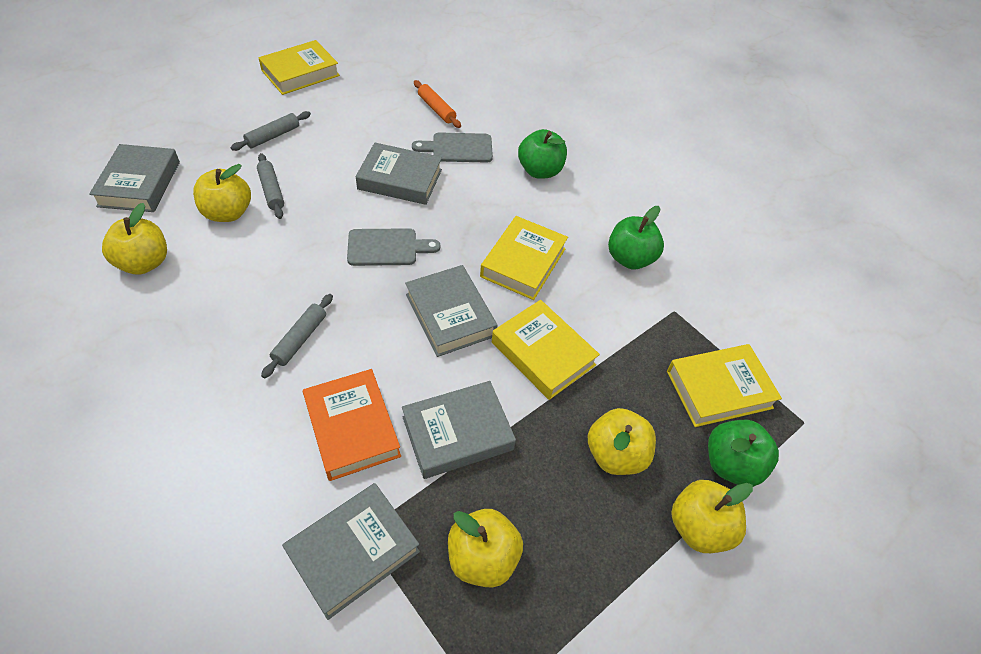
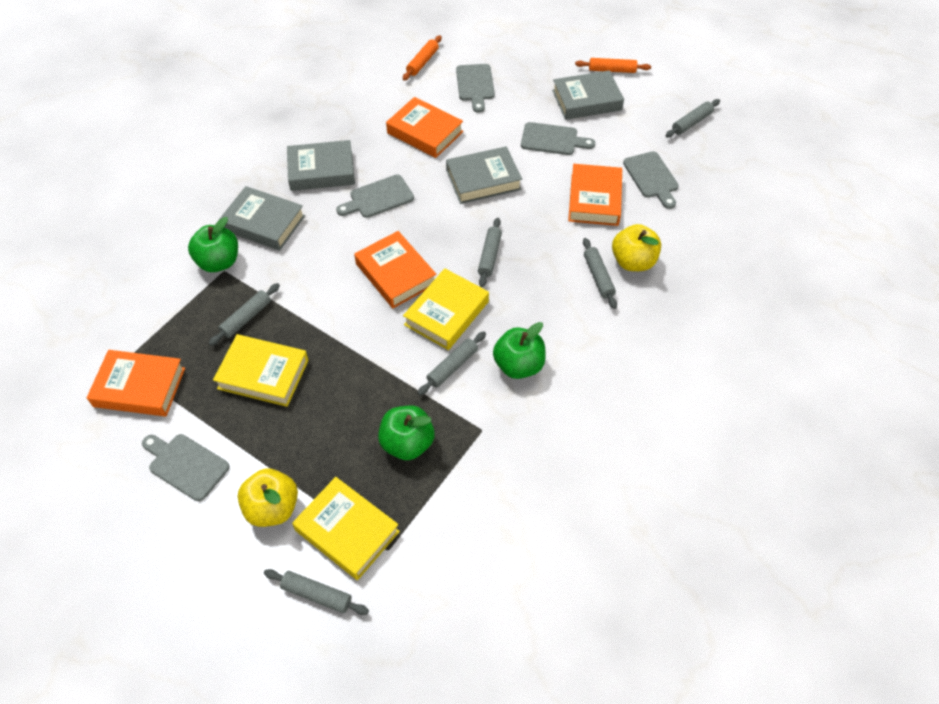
grey book: 5 -> 4
grey cutting board: 2 -> 5
grey rolling pin: 3 -> 6
orange book: 1 -> 4
orange rolling pin: 1 -> 2
yellow apple: 5 -> 2
yellow book: 4 -> 3

